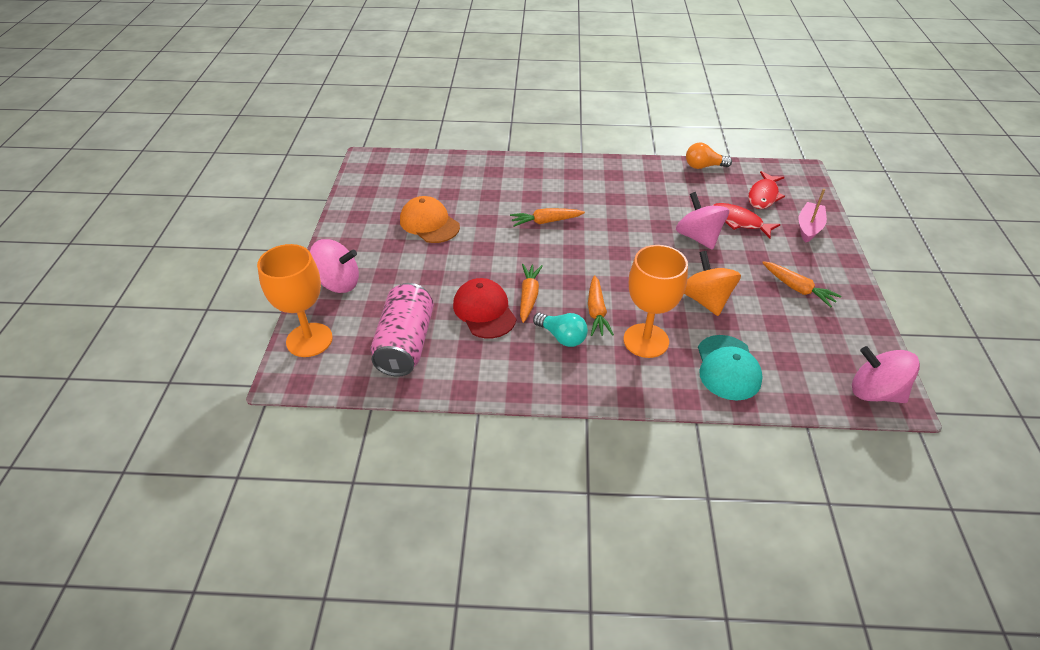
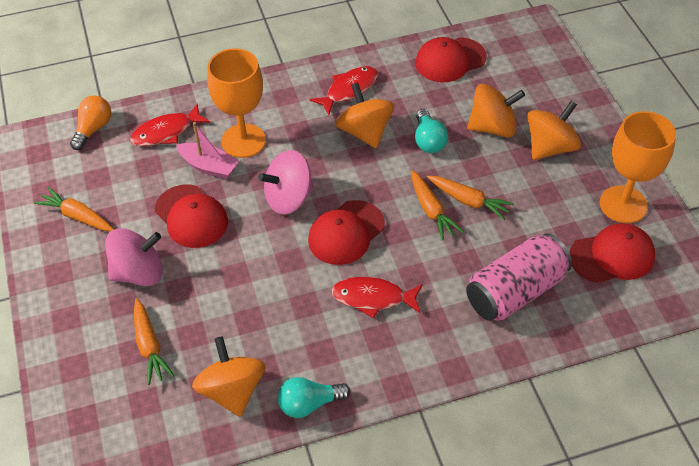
orange cap: 1 -> 0
orange spinning top: 1 -> 4
pink spinning top: 3 -> 2
red cap: 1 -> 4
red fish: 2 -> 3
turquoise cap: 1 -> 0
turquoise light bulb: 1 -> 2

